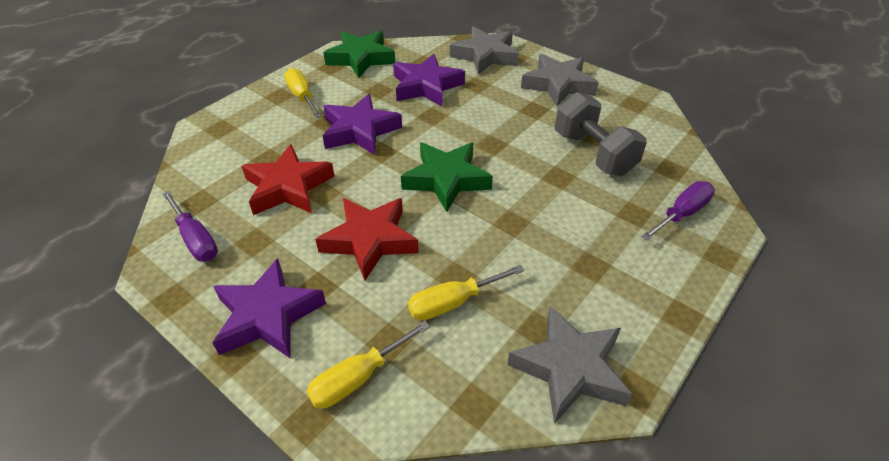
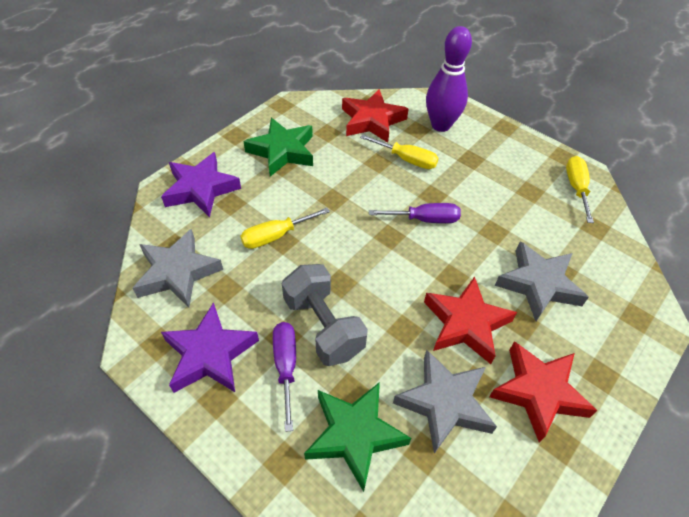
purple bowling pin: 0 -> 1
purple star: 3 -> 2
red star: 2 -> 3

